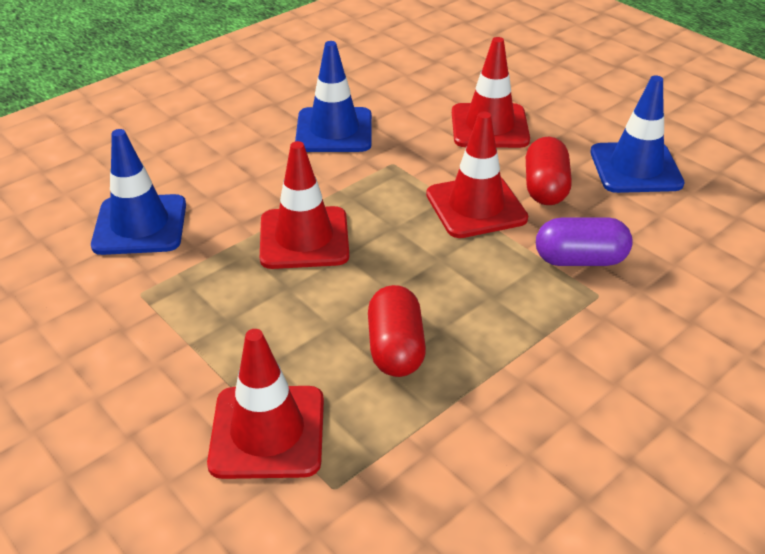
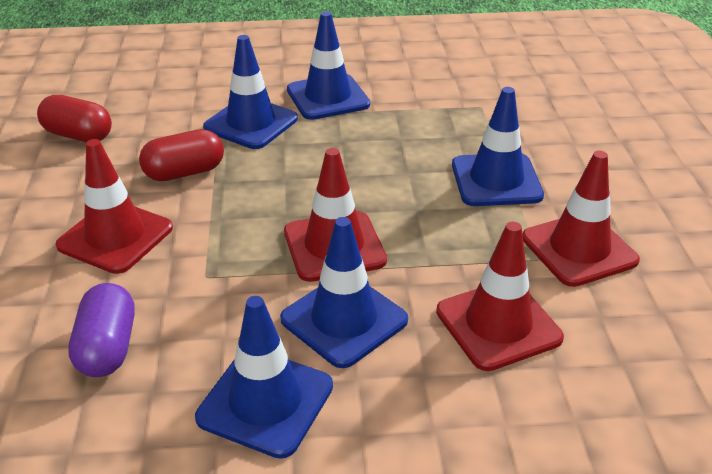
blue traffic cone: 3 -> 5

